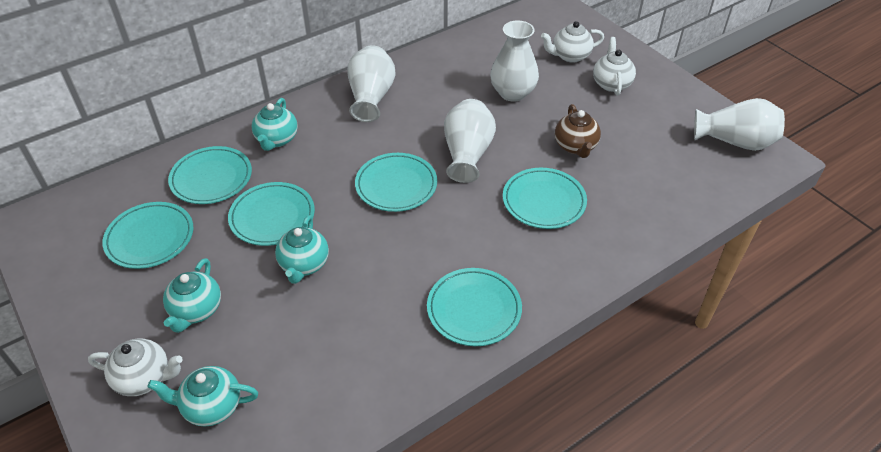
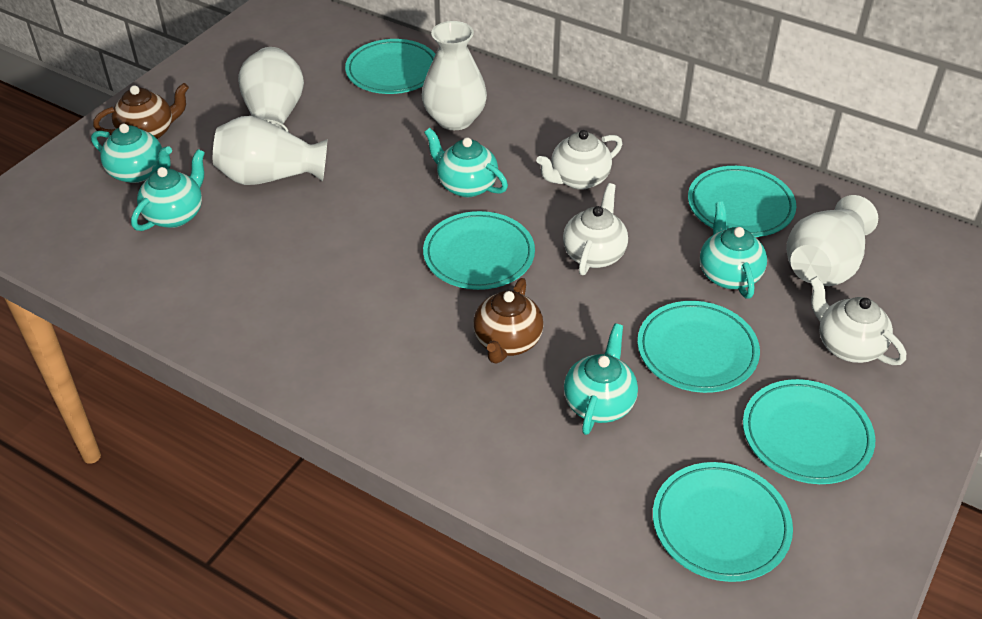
brown teapot: 1 -> 2
turquoise teapot: 4 -> 5

